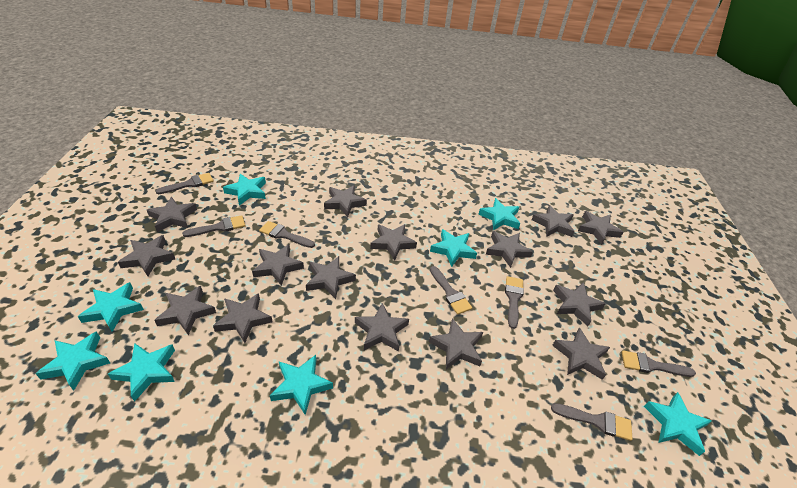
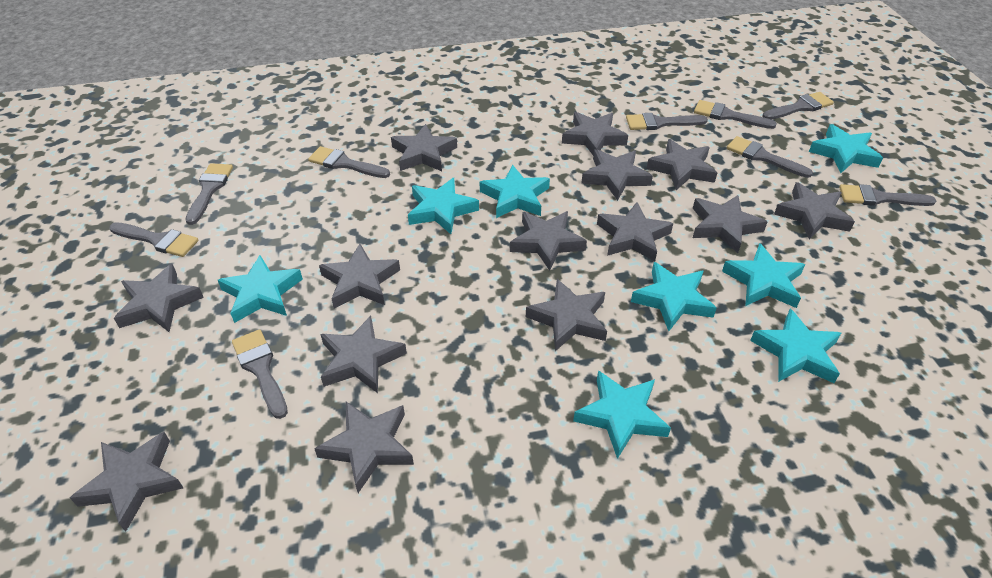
grey brush: 7 -> 9
grey star: 15 -> 14

